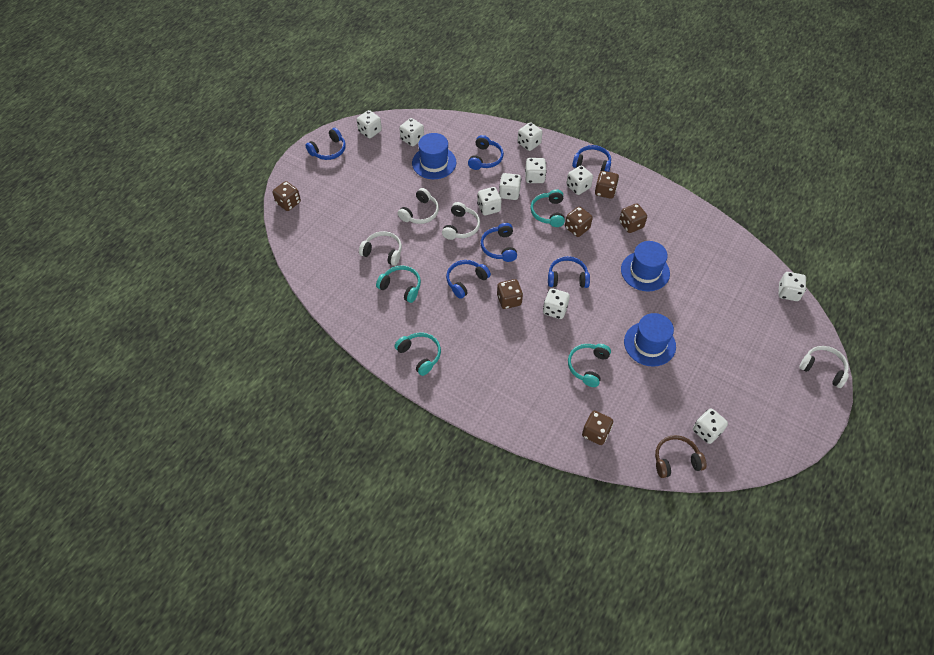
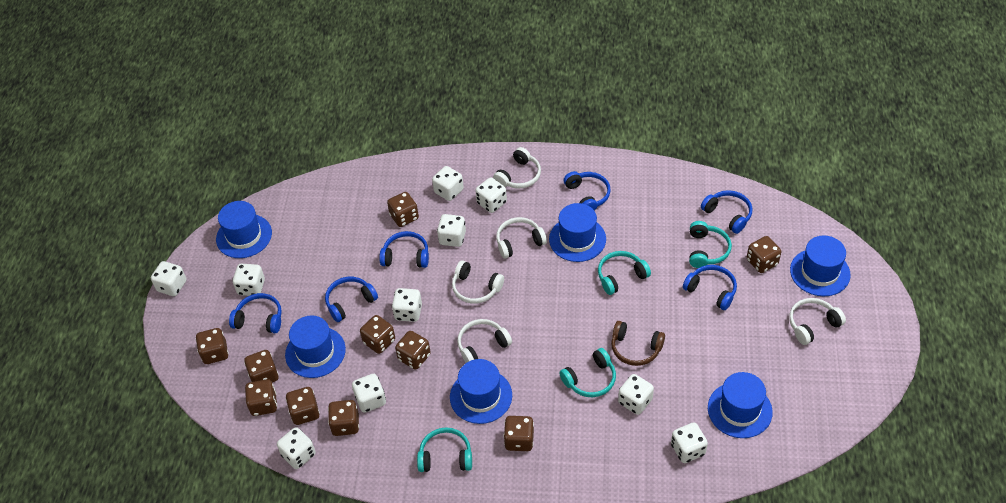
blue hat: 3 -> 6
brown dice: 6 -> 10
white headphones: 4 -> 5

